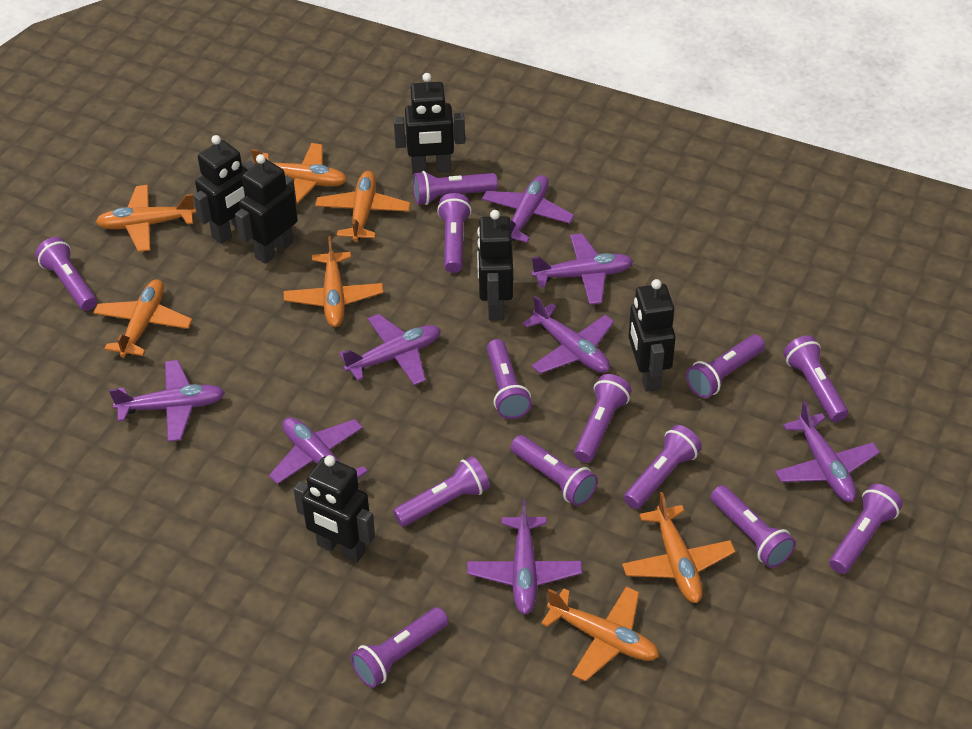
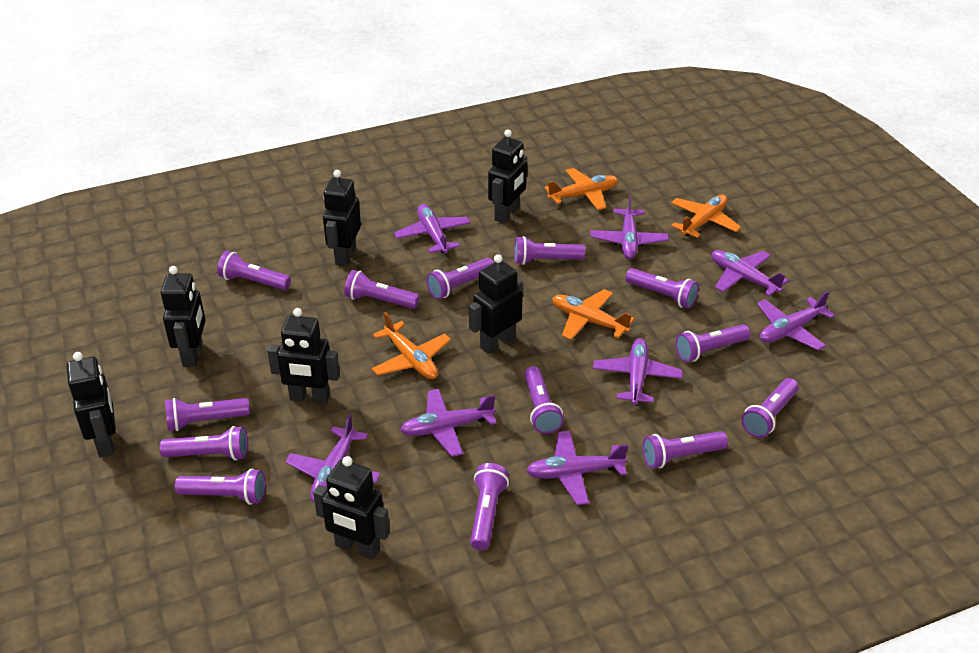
black robot: 6 -> 7
orange plane: 7 -> 4

